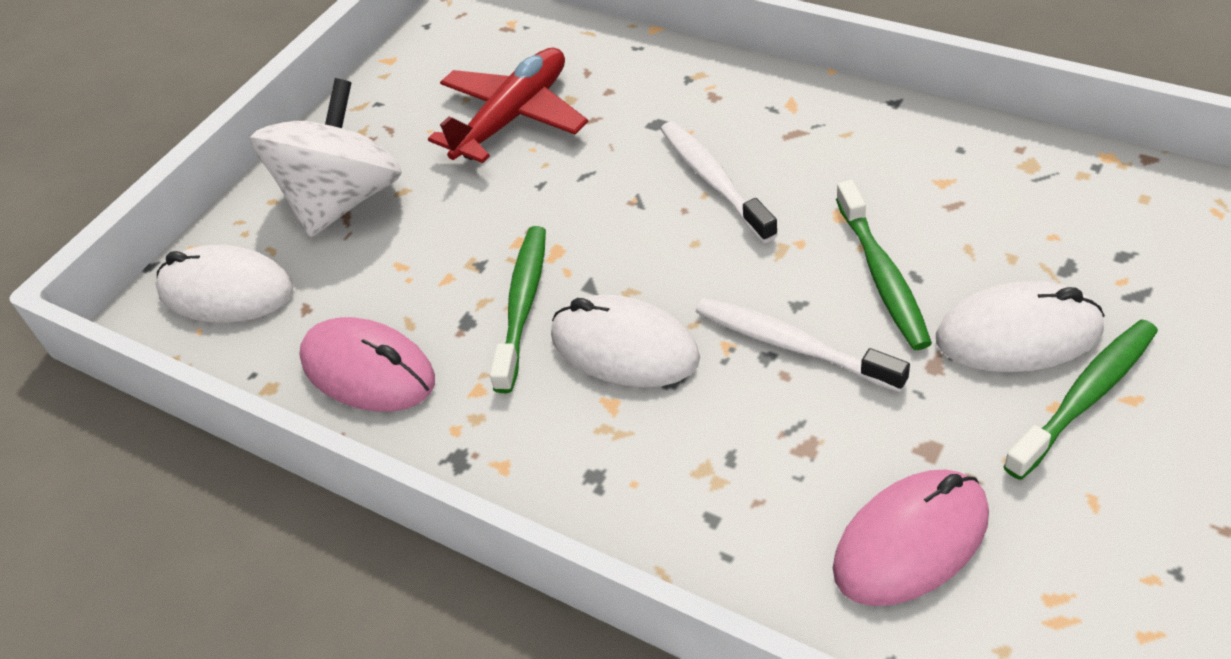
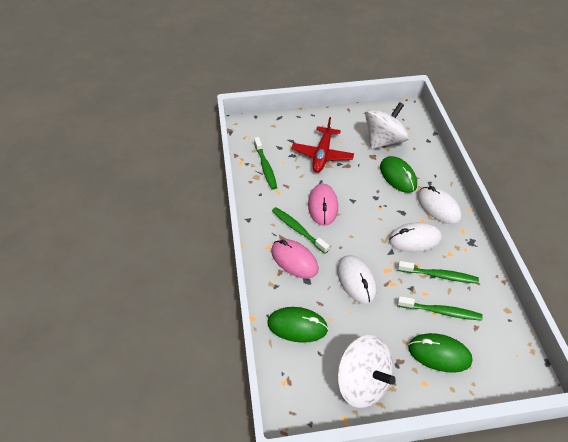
green mouse: 0 -> 3
green toothbrush: 3 -> 4
white spinning top: 1 -> 2
white toothbrush: 2 -> 0

